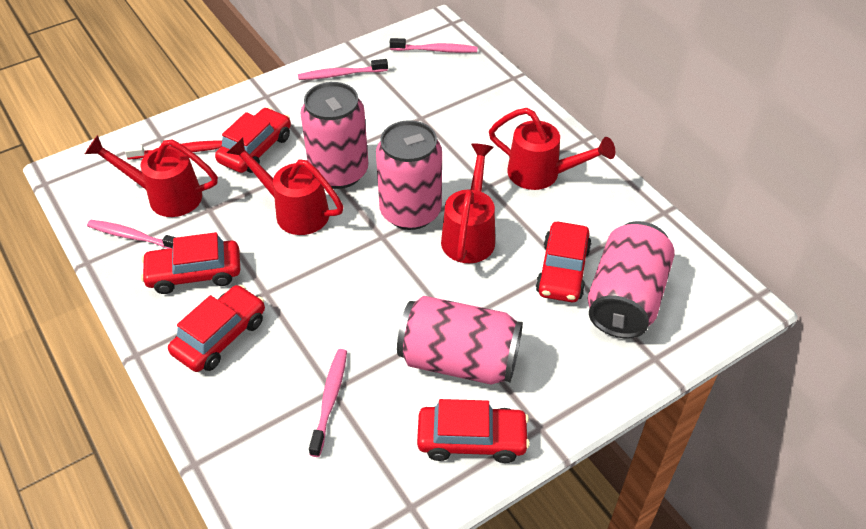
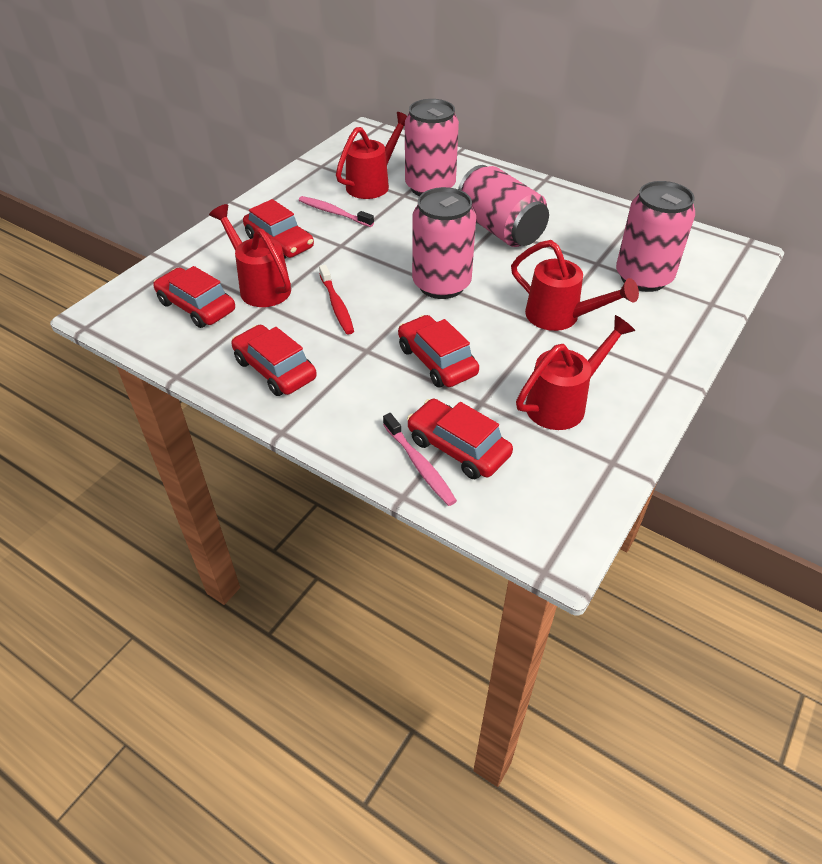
pink toothbrush: 4 -> 2

